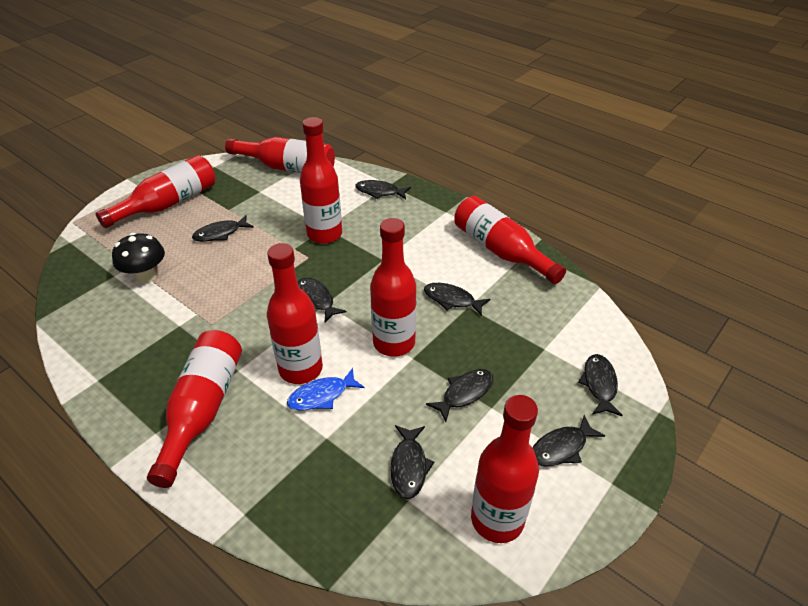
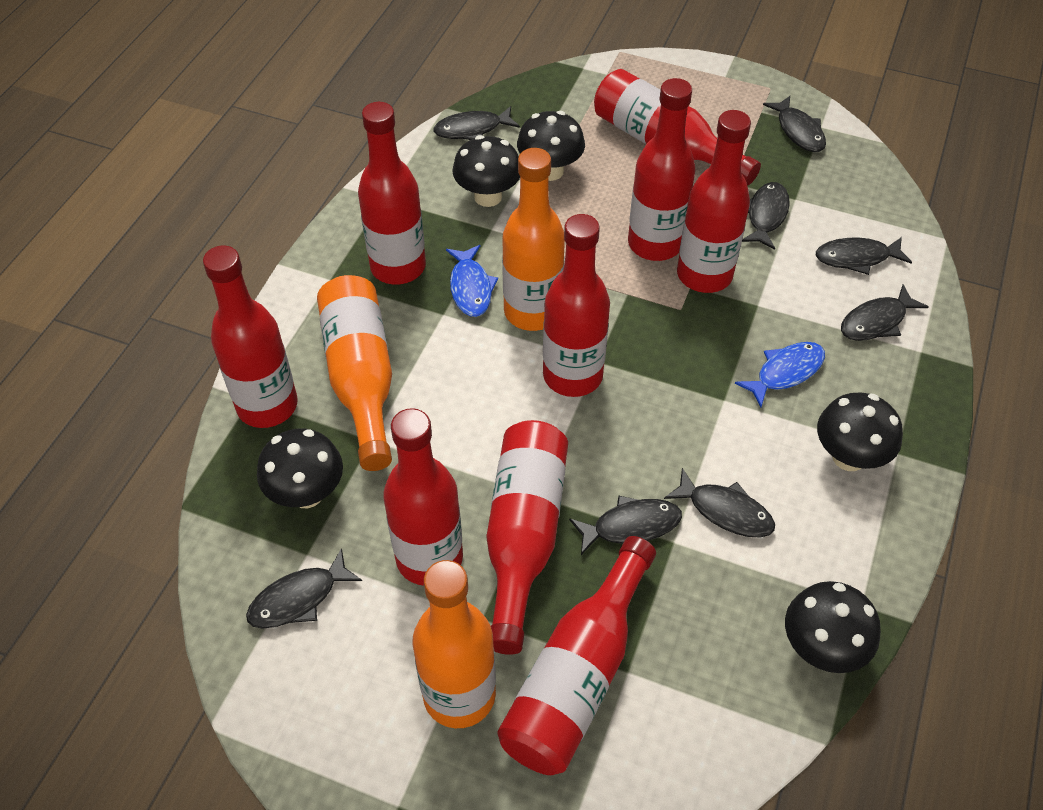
black mushroom: 1 -> 5
blue fish: 1 -> 2
orange bottle: 0 -> 3
red bottle: 8 -> 9

